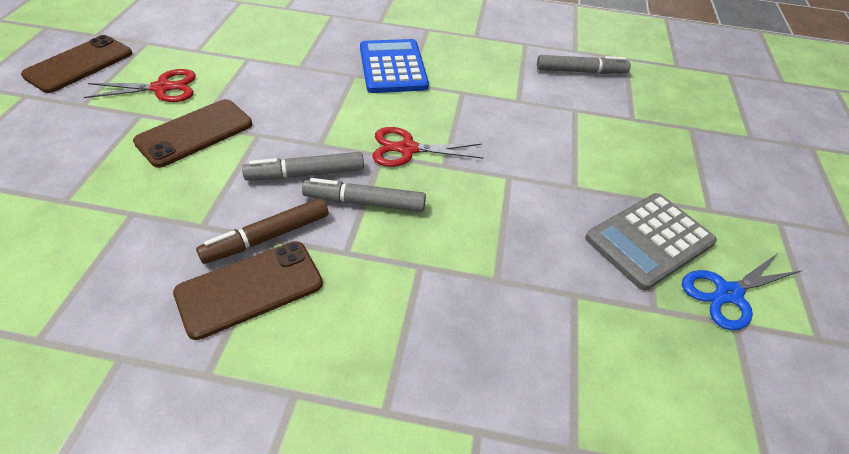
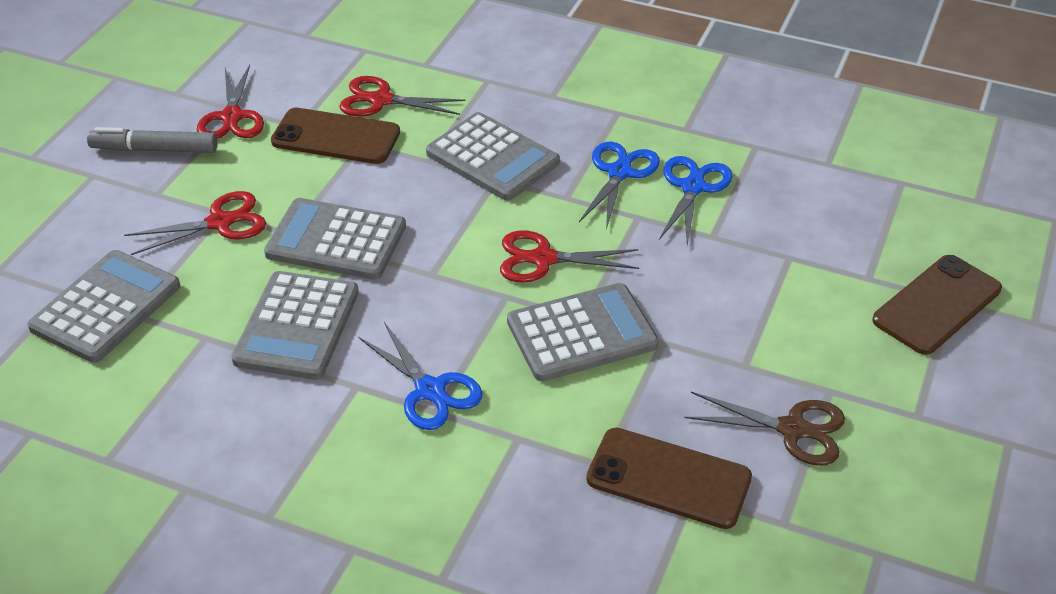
blue calculator: 1 -> 0
blue scissors: 1 -> 3
brown marker: 1 -> 0
brown scissors: 0 -> 1
grey calculator: 1 -> 5
grey marker: 3 -> 1
red scissors: 2 -> 4

